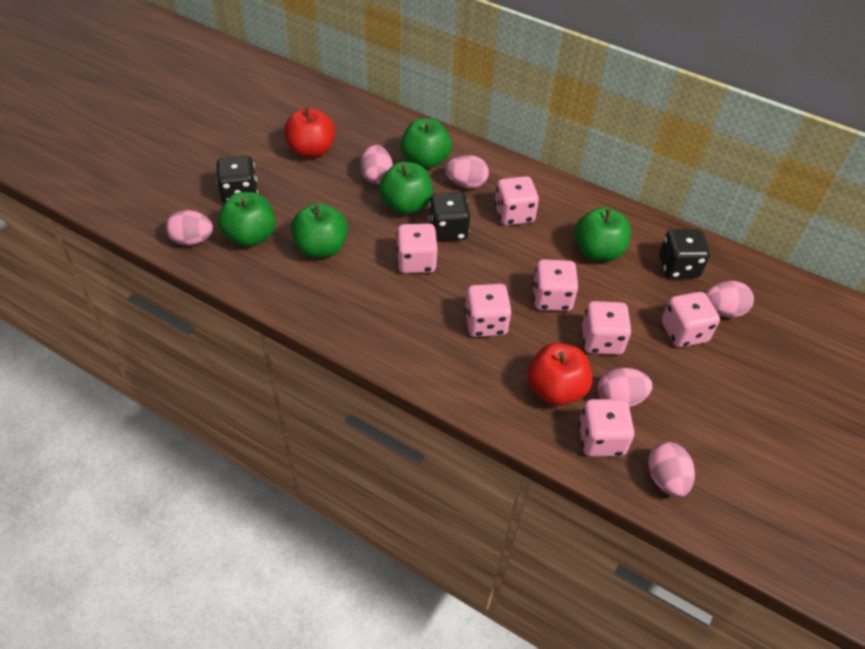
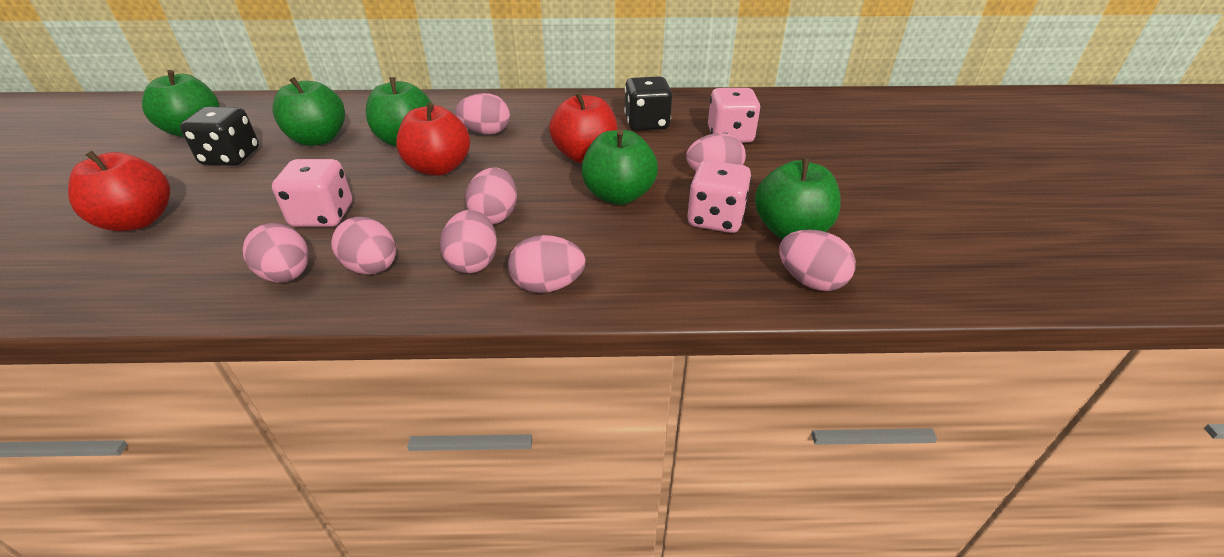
black dice: 3 -> 2
pink dice: 7 -> 3
pink egg: 6 -> 8
red apple: 2 -> 3

